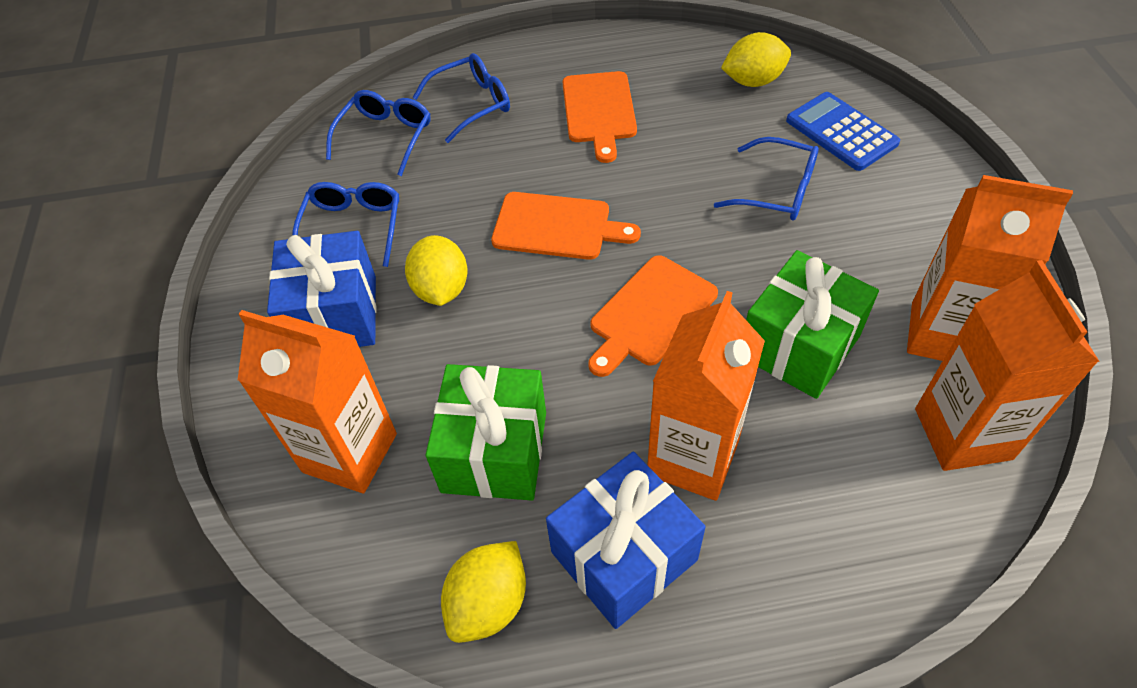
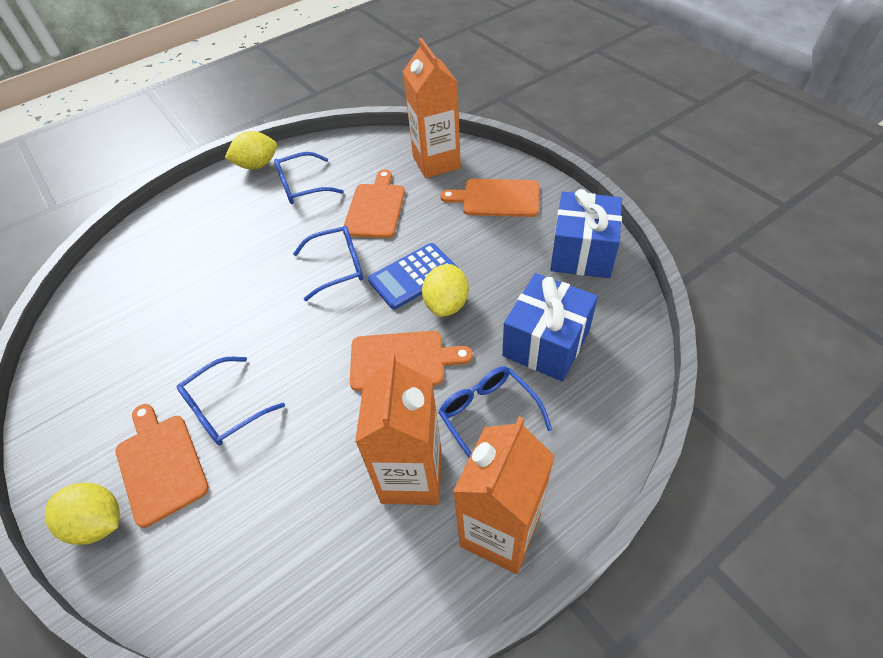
green gift: 2 -> 0
orange carton: 4 -> 3
orange cutting board: 3 -> 4

